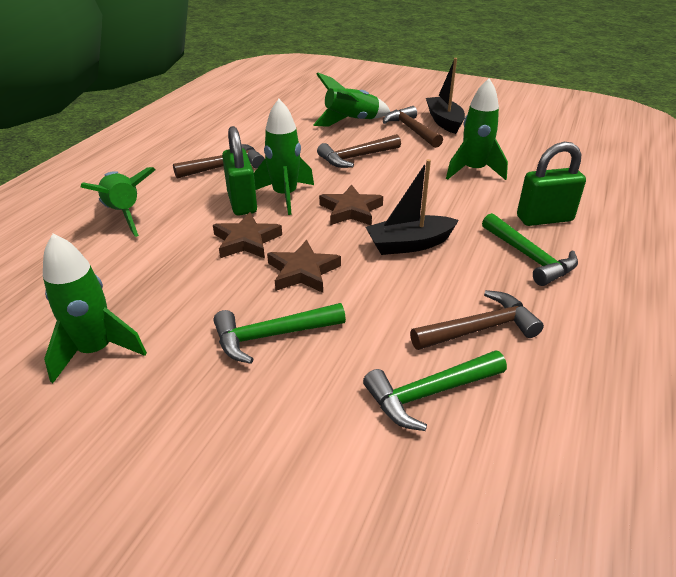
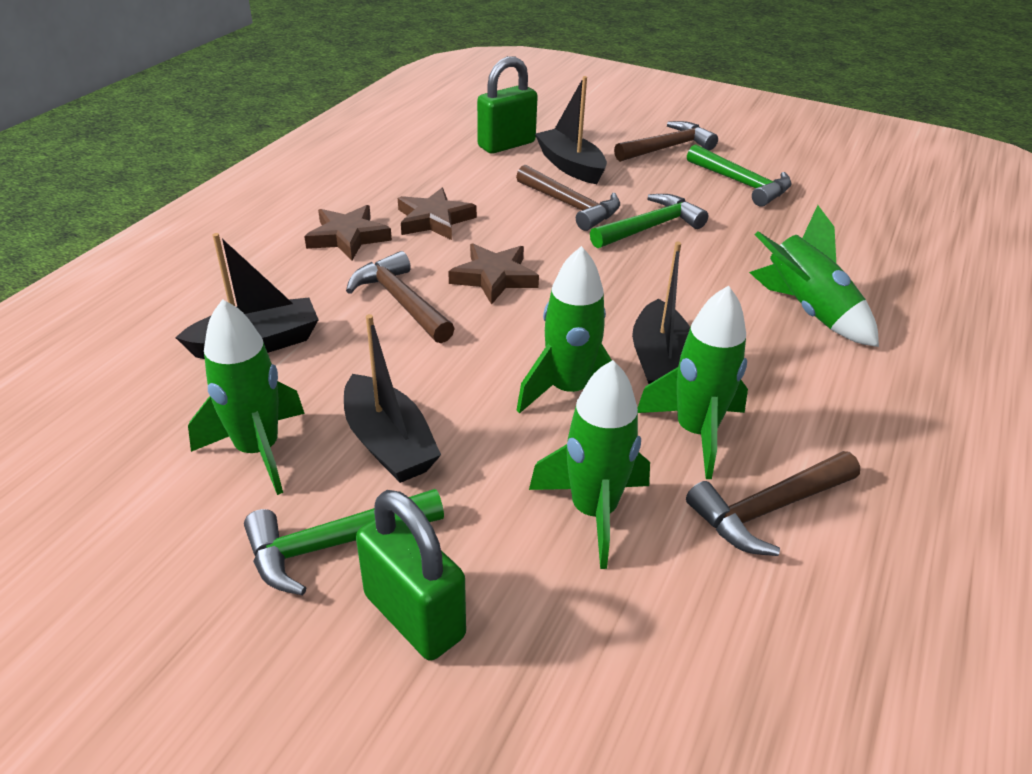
black boat: 2 -> 4

